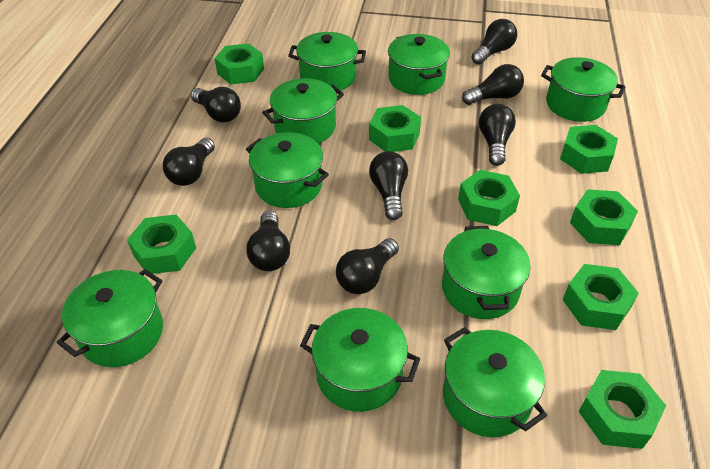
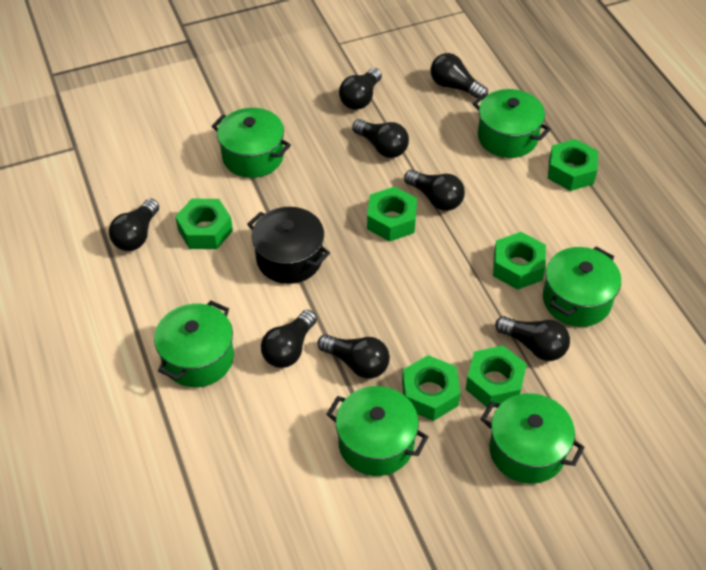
black pot: 0 -> 1
green nut: 8 -> 6
green pot: 9 -> 6

